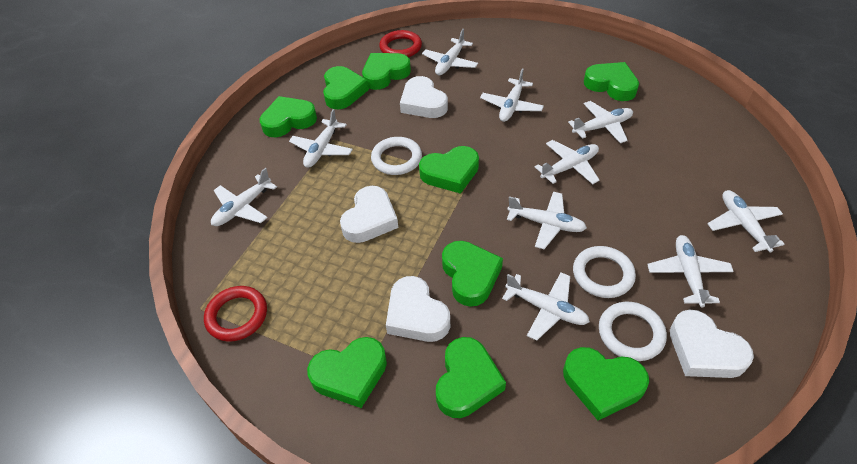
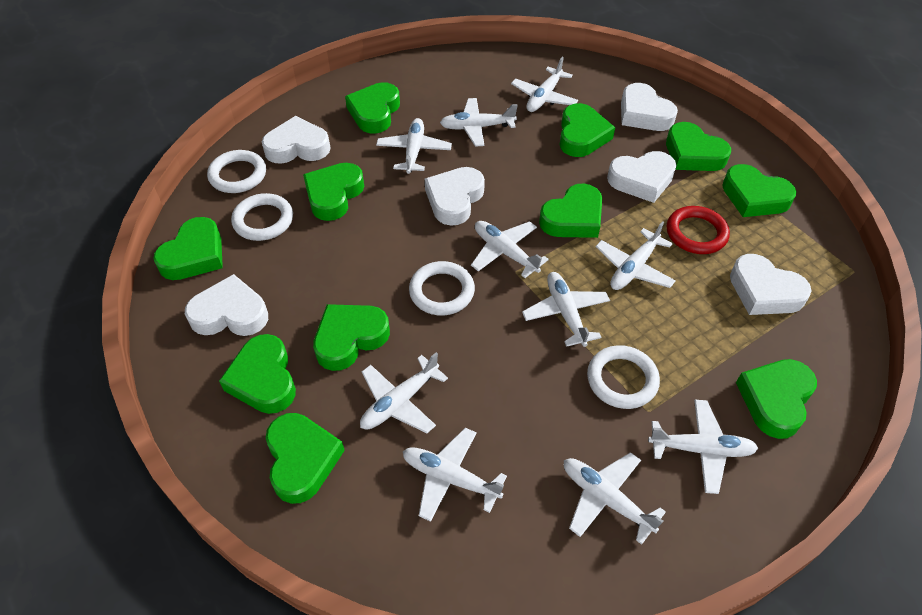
green heart: 9 -> 11
red ring: 2 -> 1
white heart: 4 -> 6
white ring: 3 -> 4

